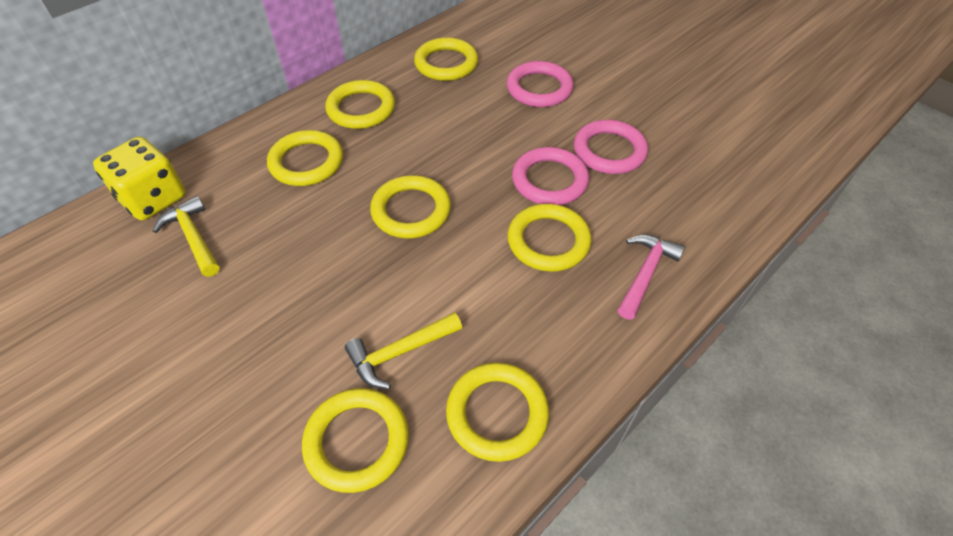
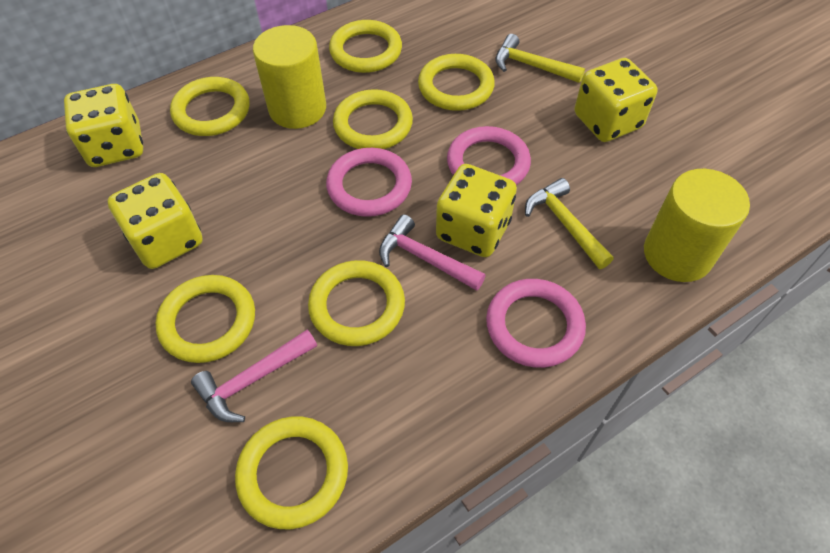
pink hammer: 1 -> 2
yellow cylinder: 0 -> 2
yellow dice: 1 -> 4

